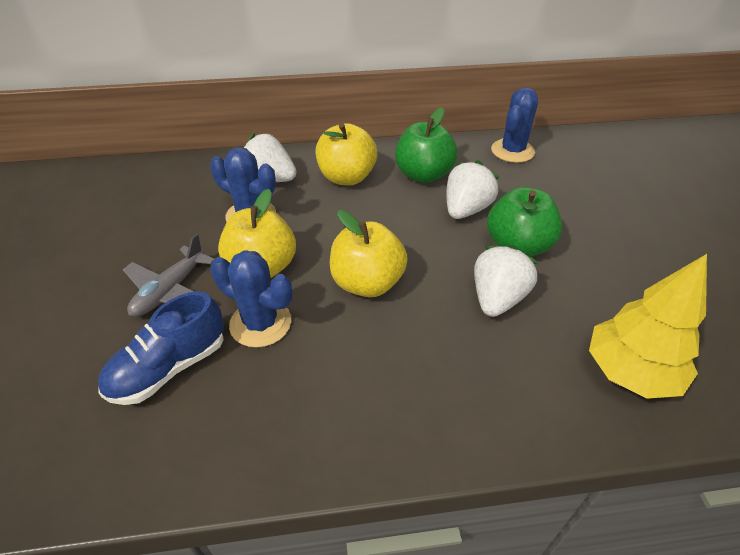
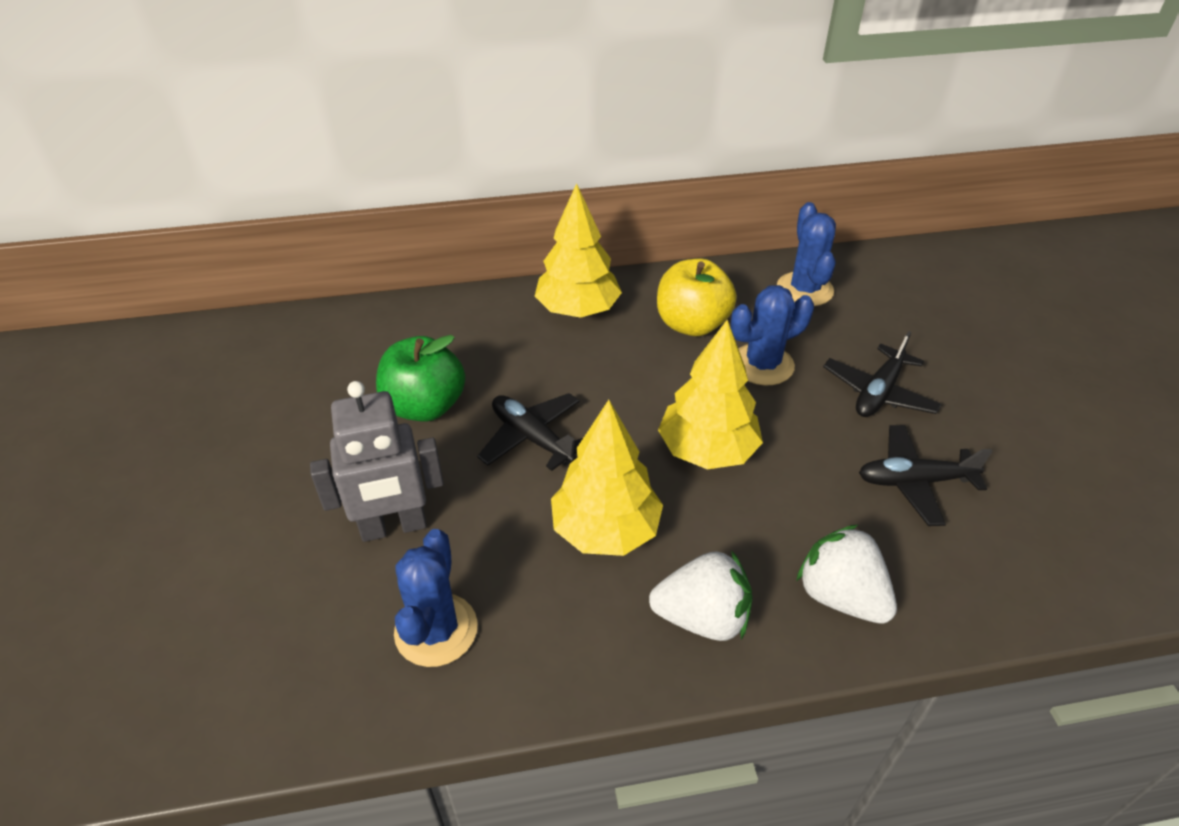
black plane: 0 -> 3
blue shoe: 1 -> 0
green apple: 2 -> 1
grey plane: 1 -> 0
grey robot: 0 -> 1
white strawberry: 3 -> 2
yellow apple: 3 -> 1
yellow tree: 1 -> 3

